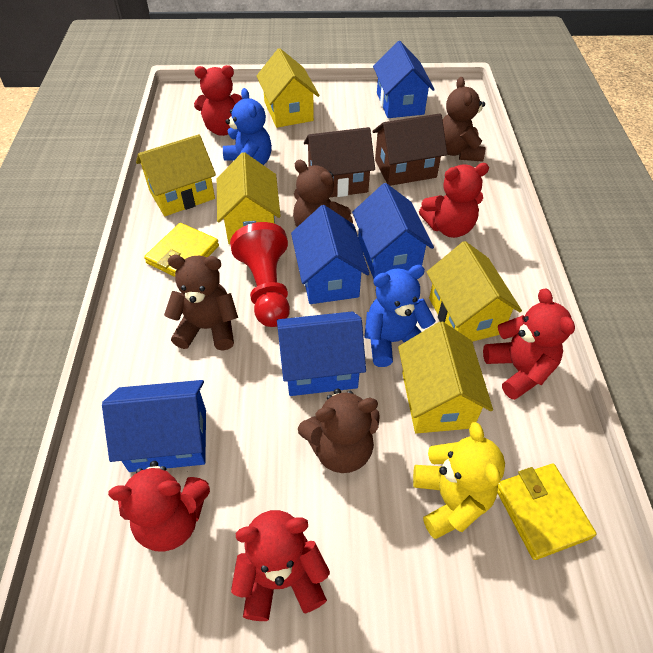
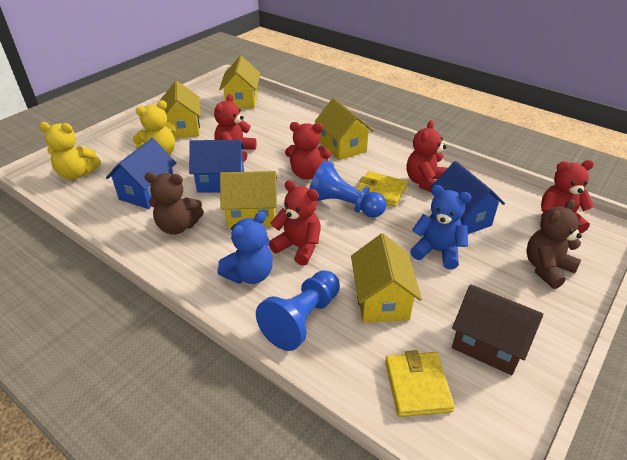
blue house: 5 -> 3
blue pawn: 0 -> 2
brown house: 2 -> 1
brown teddy bear: 4 -> 2
red pawn: 1 -> 0
yellow teddy bear: 1 -> 2

